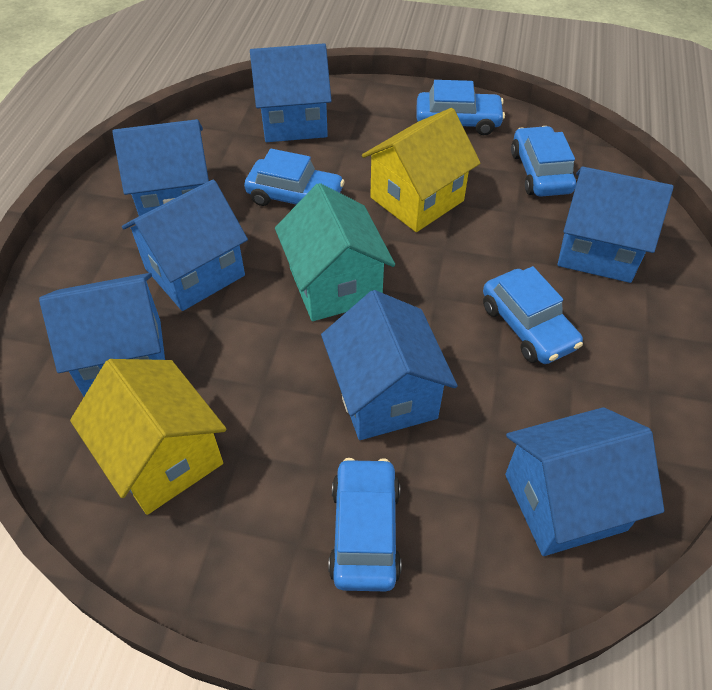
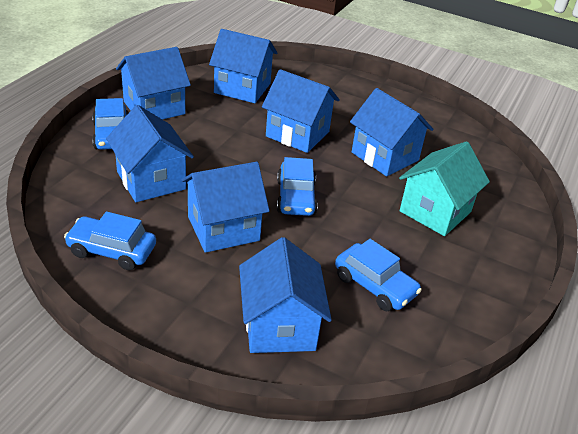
blue car: 5 -> 4
yellow house: 2 -> 0

